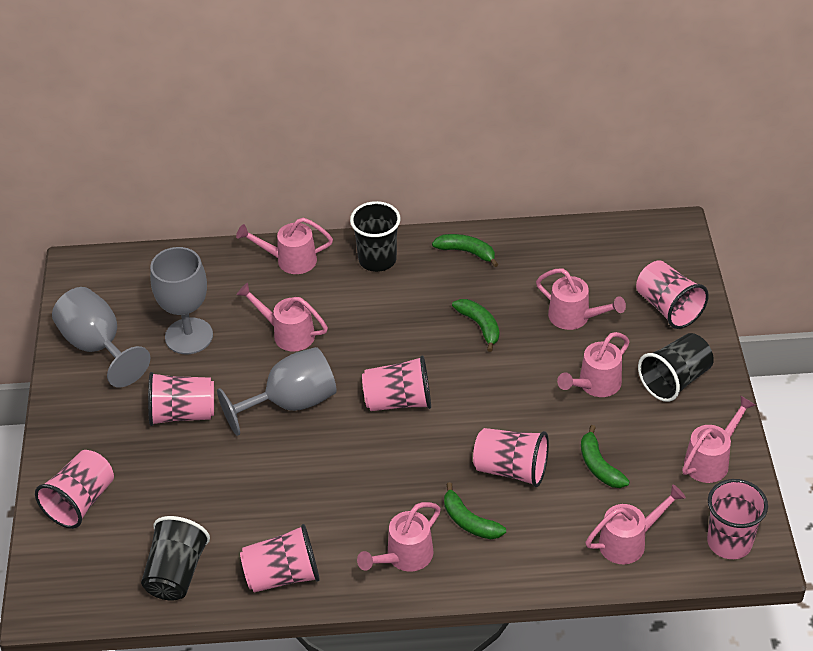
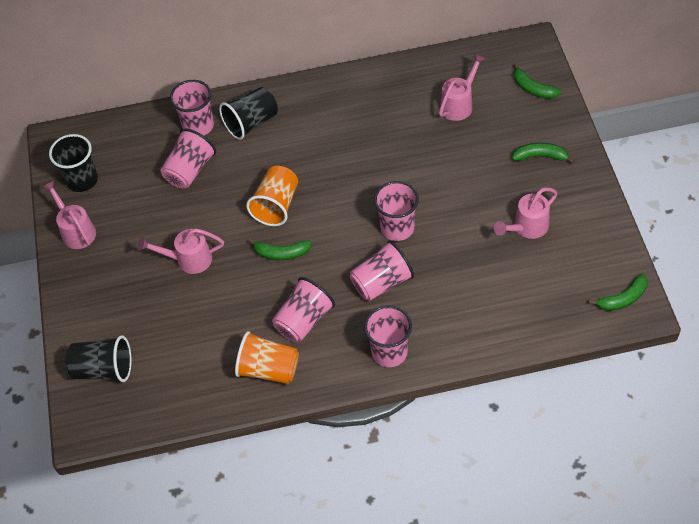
grey goblet: 3 -> 0
orange cup: 0 -> 2
pink cup: 7 -> 6
pink watering can: 7 -> 4

